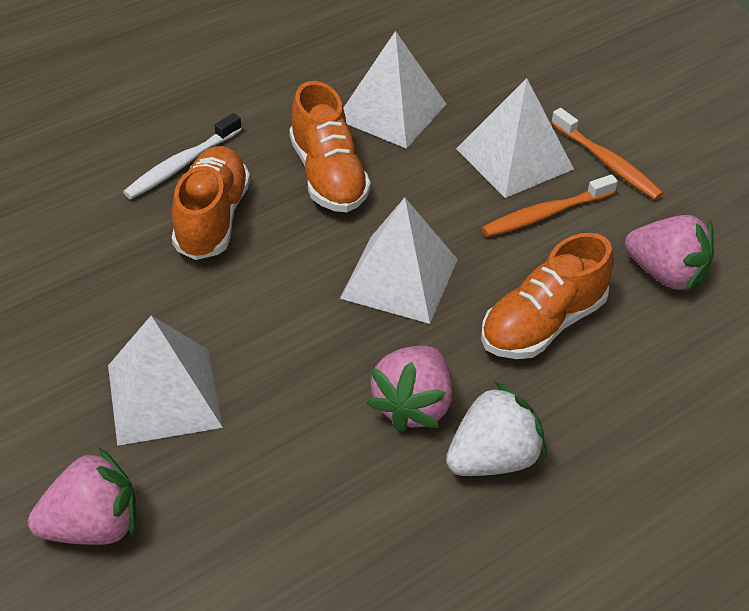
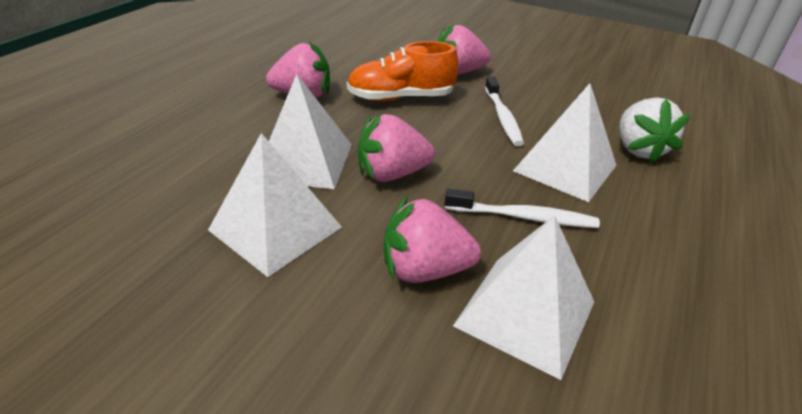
orange shoe: 3 -> 1
orange toothbrush: 2 -> 0
pink strawberry: 3 -> 4
white toothbrush: 1 -> 2

